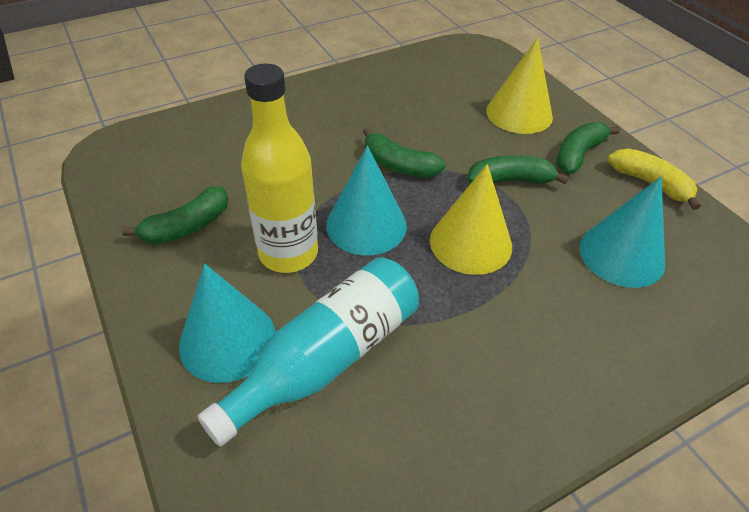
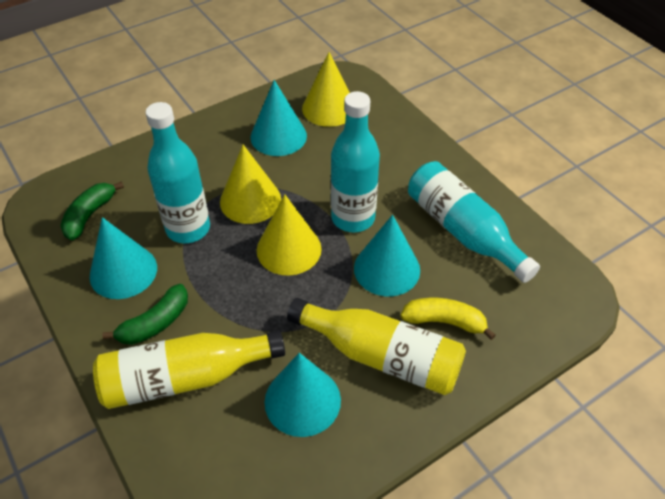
green banana: 4 -> 2
turquoise bottle: 1 -> 3
turquoise cone: 3 -> 4
yellow bottle: 1 -> 2
yellow cone: 2 -> 3

